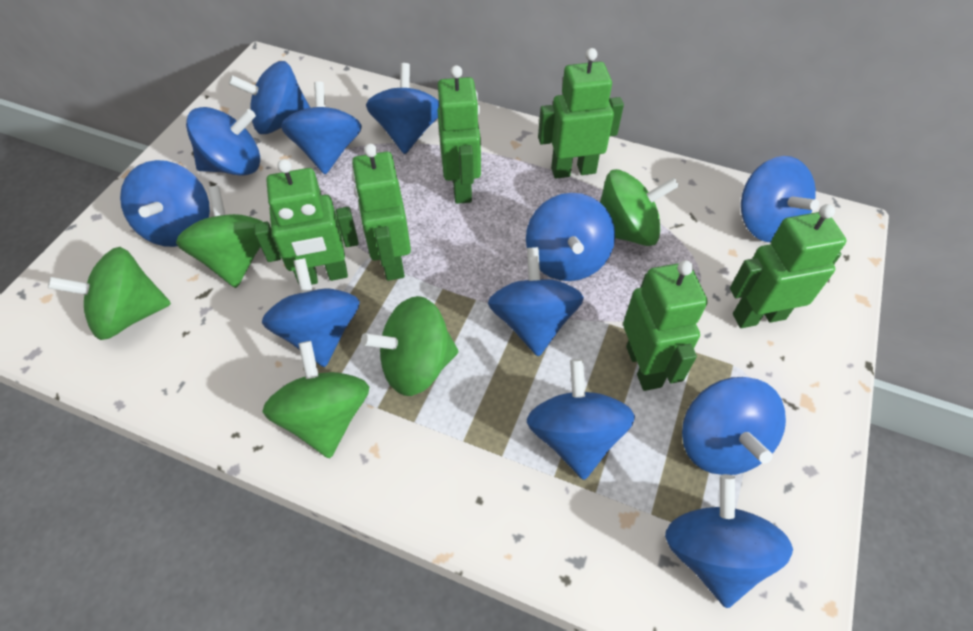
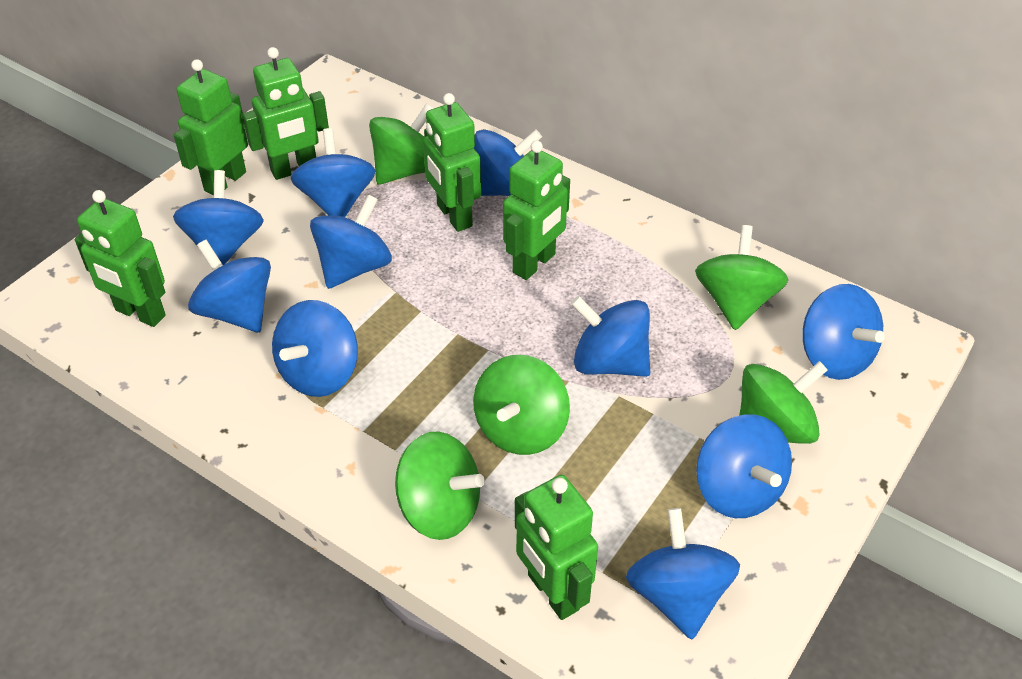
blue spinning top: 12 -> 10

